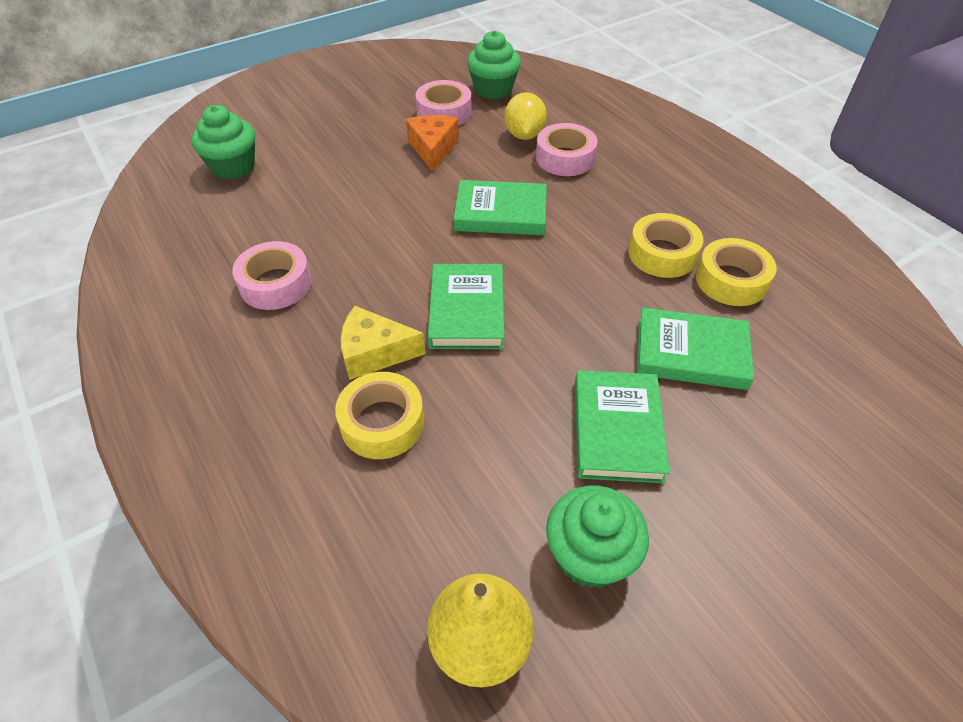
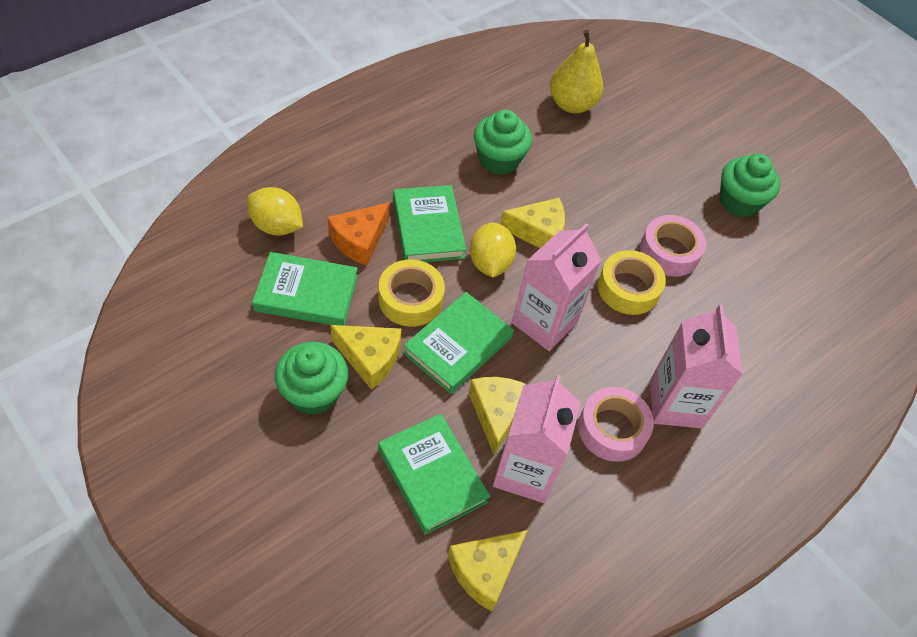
pink carton: 0 -> 3
pink tape: 3 -> 2
yellow cheese: 1 -> 4
yellow lemon: 1 -> 2
yellow tape: 3 -> 2

